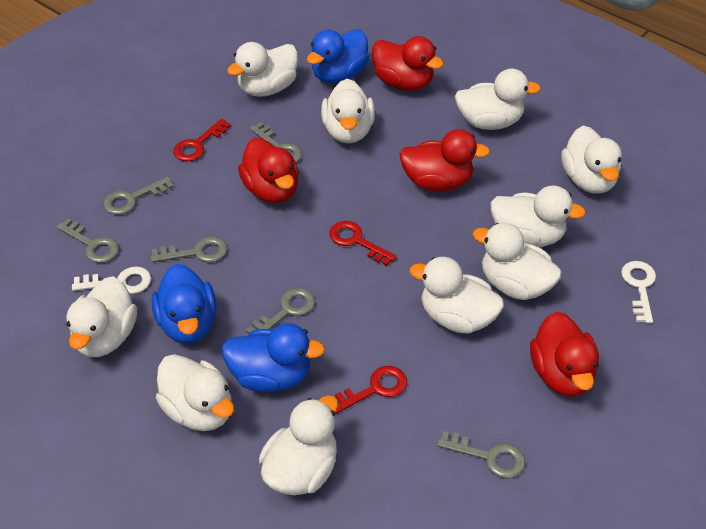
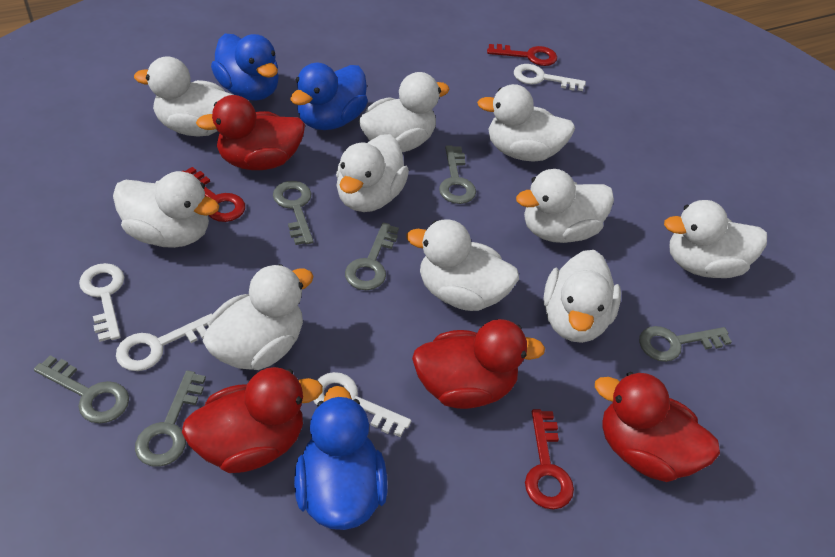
white key: 2 -> 4

